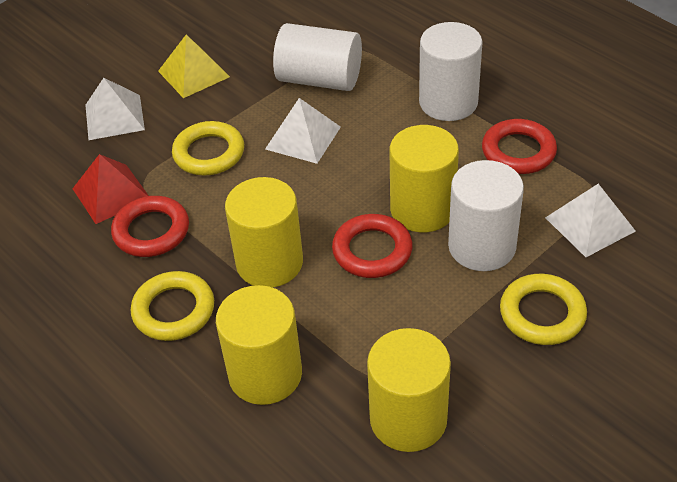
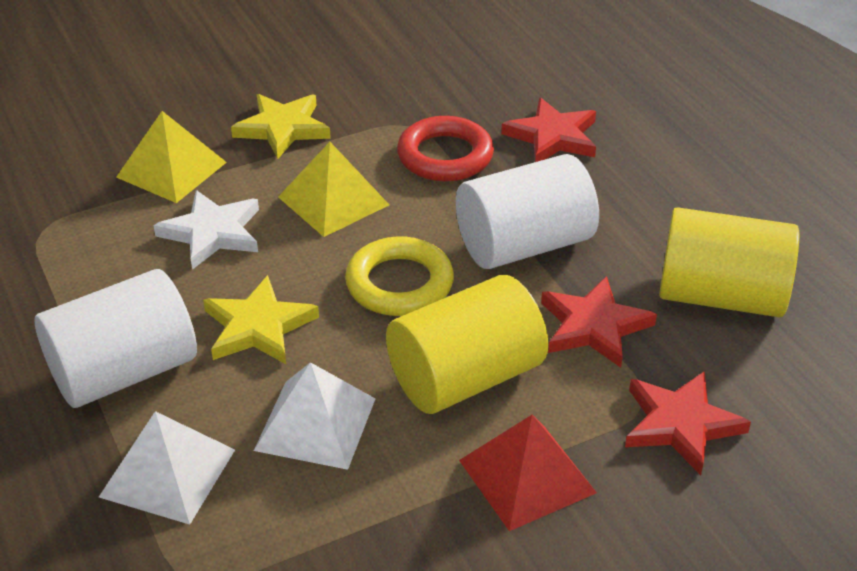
red ring: 3 -> 1
red star: 0 -> 3
white cylinder: 3 -> 2
white pyramid: 3 -> 2
white star: 0 -> 1
yellow cylinder: 4 -> 2
yellow pyramid: 1 -> 2
yellow ring: 3 -> 1
yellow star: 0 -> 2

